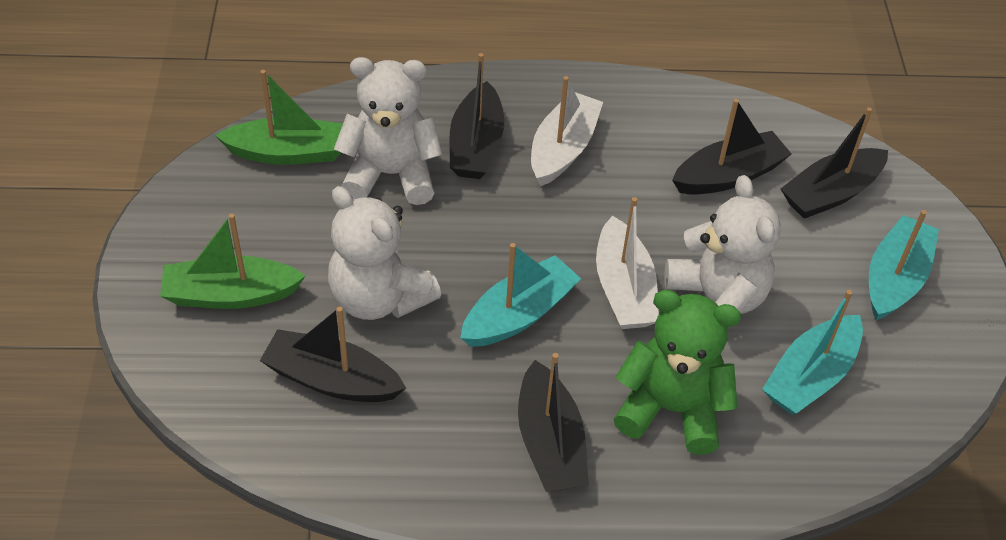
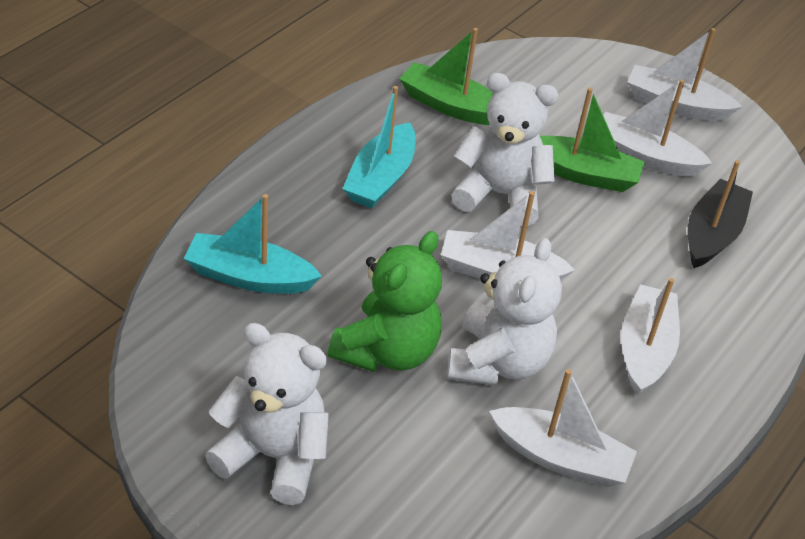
black boat: 5 -> 1
turquoise boat: 3 -> 2
white boat: 2 -> 5

